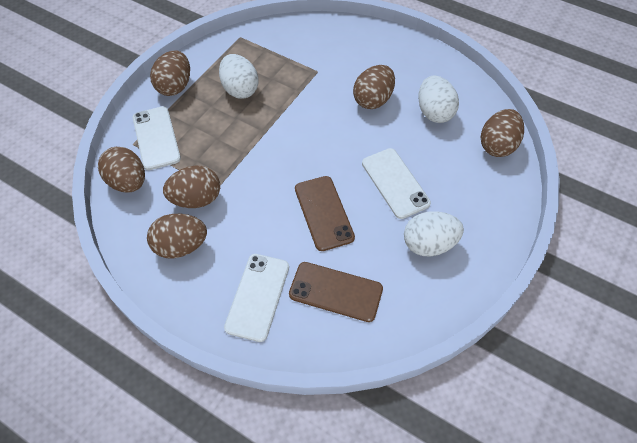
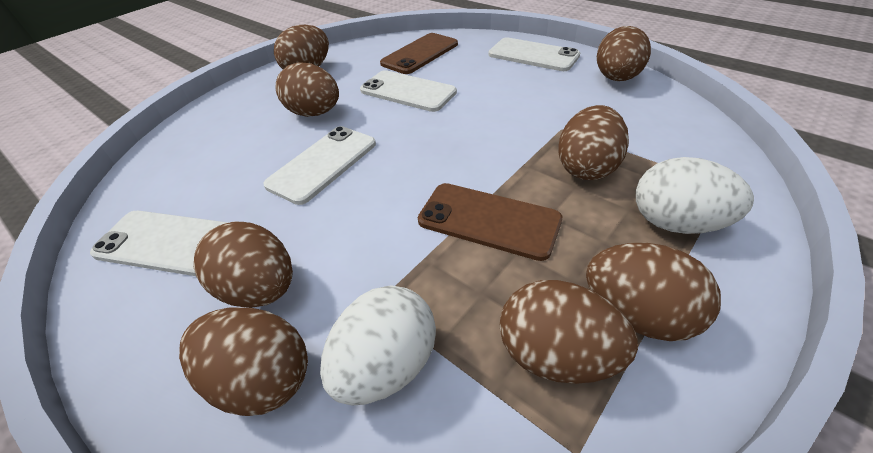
brown egg: 6 -> 8
white egg: 3 -> 2
white phone: 3 -> 4

